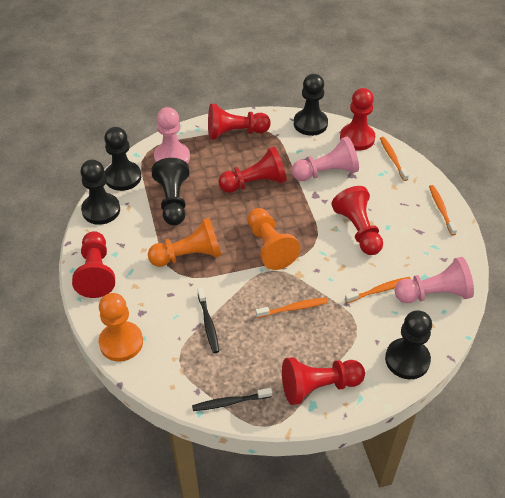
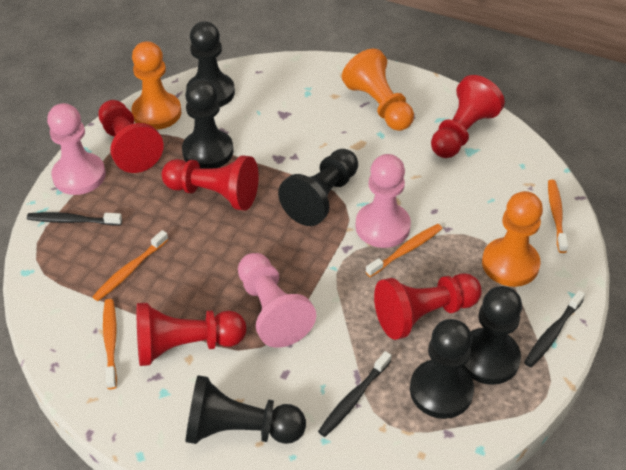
black pawn: 5 -> 6
black toothbrush: 2 -> 3
red pawn: 6 -> 5

